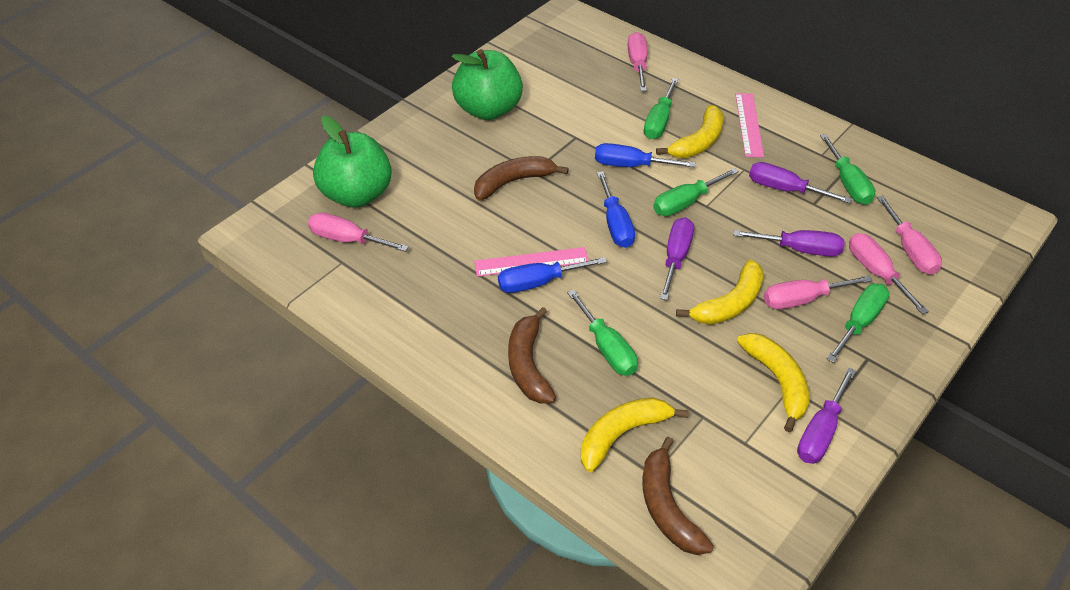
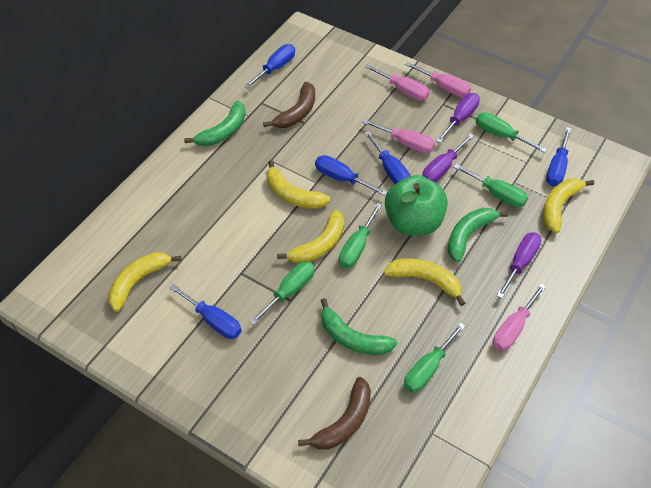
blue screwdriver: 3 -> 5
brown banana: 3 -> 2
green apple: 2 -> 1
green banana: 0 -> 3
pink ruler: 2 -> 0
pink screwdriver: 5 -> 4
purple screwdriver: 4 -> 3
yellow banana: 4 -> 5

